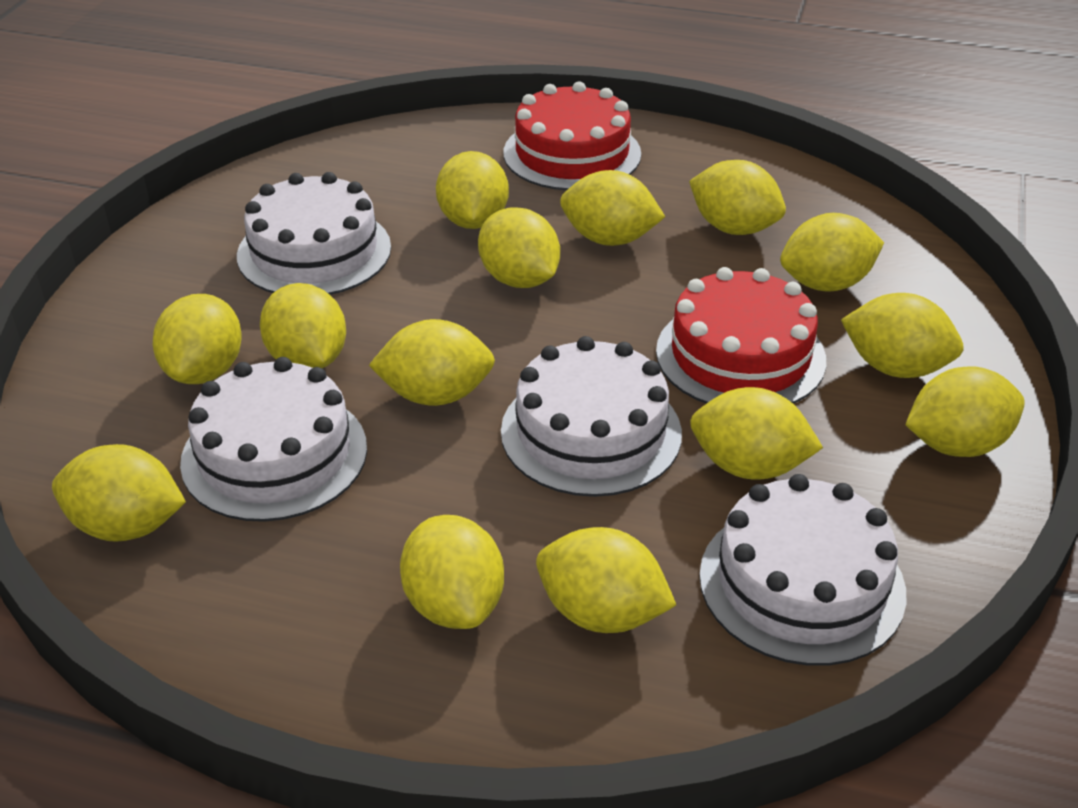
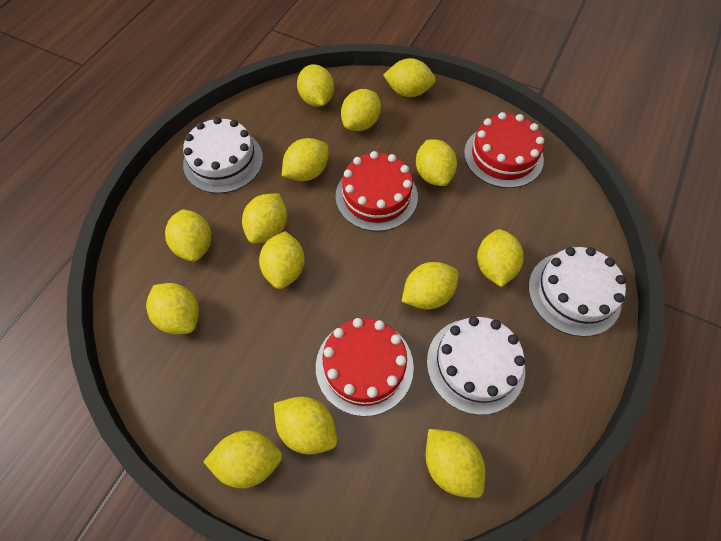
red cake: 2 -> 3
white cake: 4 -> 3

